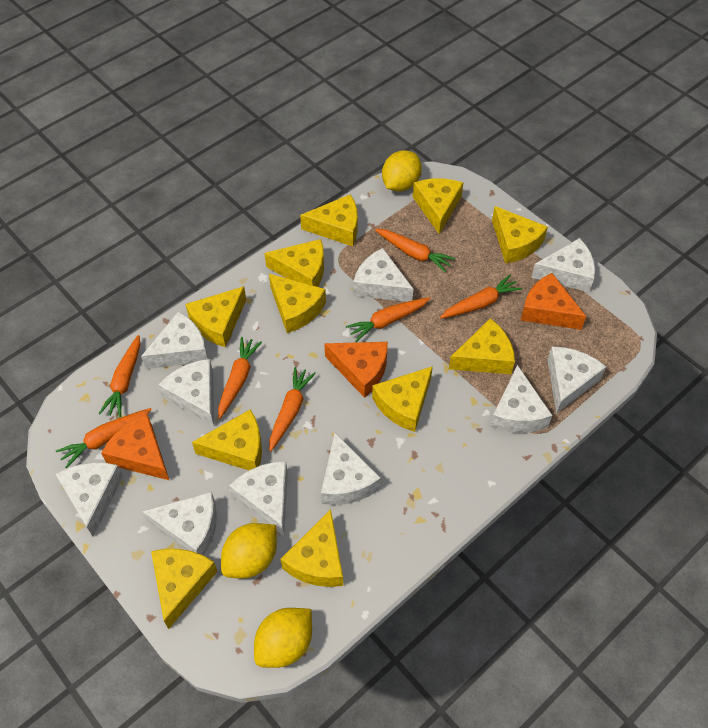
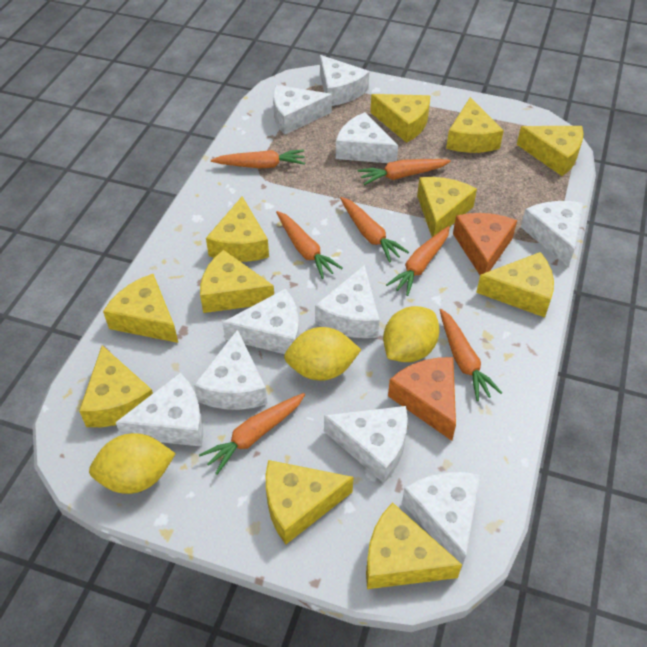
orange cheese: 3 -> 2

